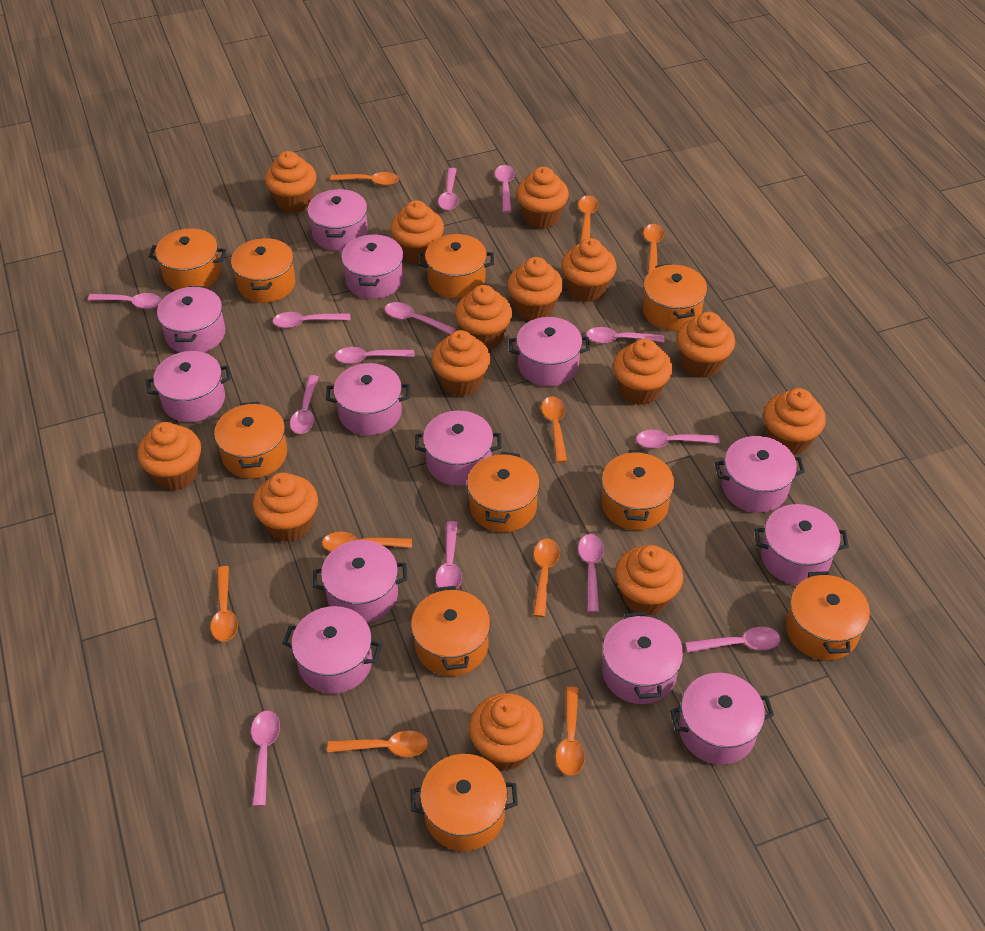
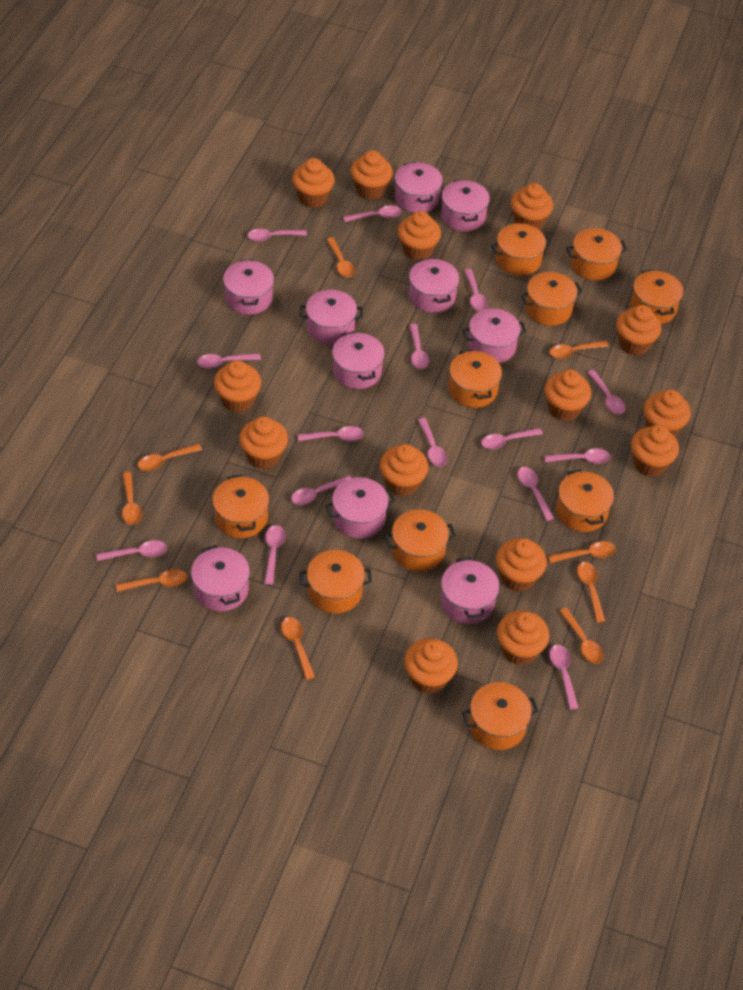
pink pot: 13 -> 10
pink spoon: 13 -> 15

